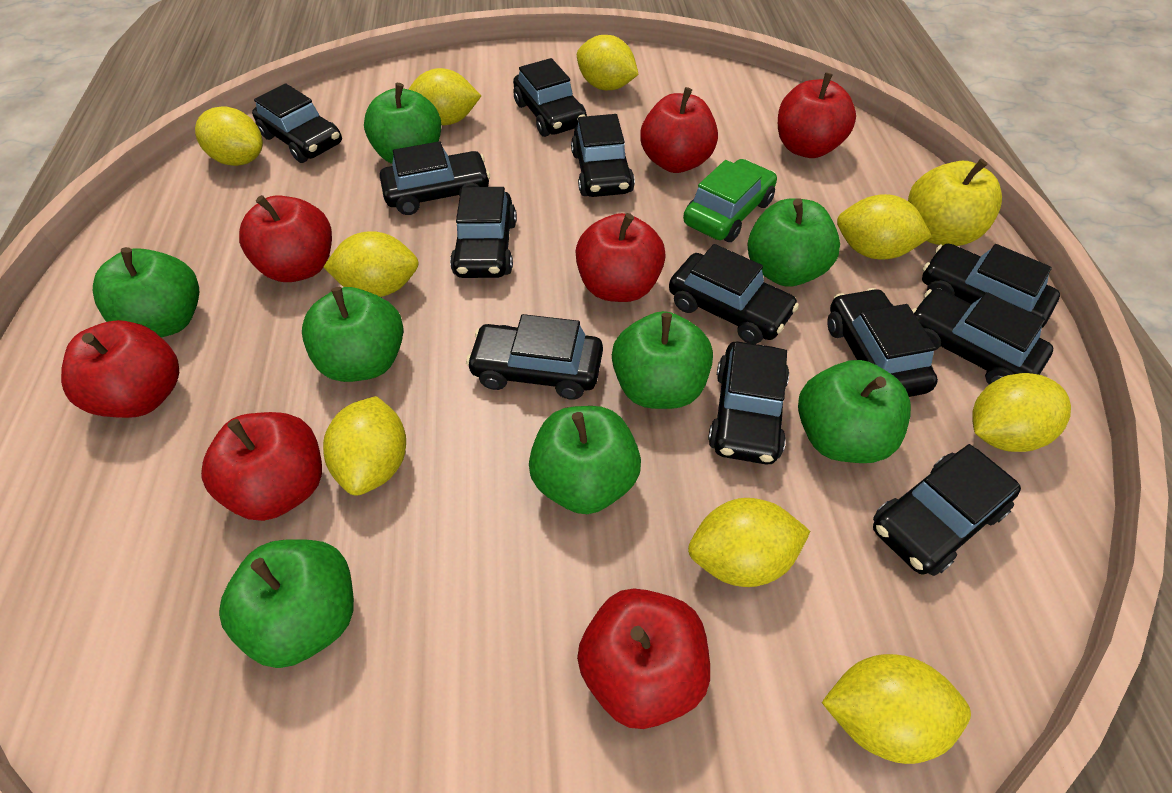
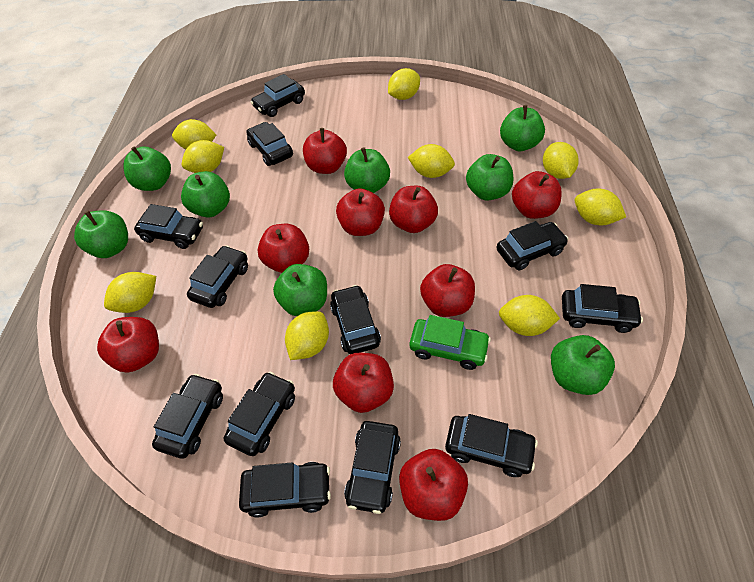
red apple: 7 -> 9
yellow apple: 1 -> 0

